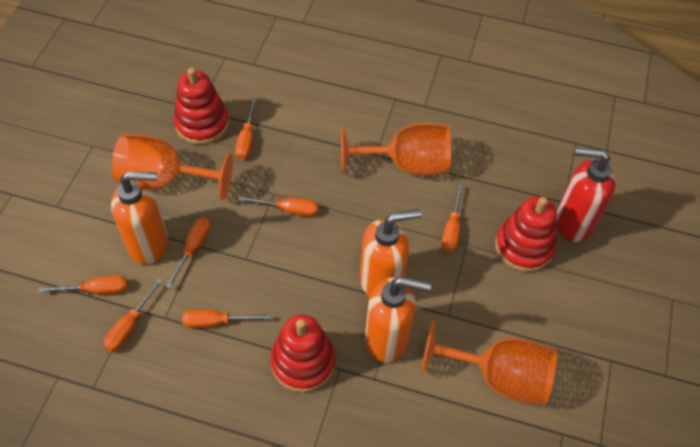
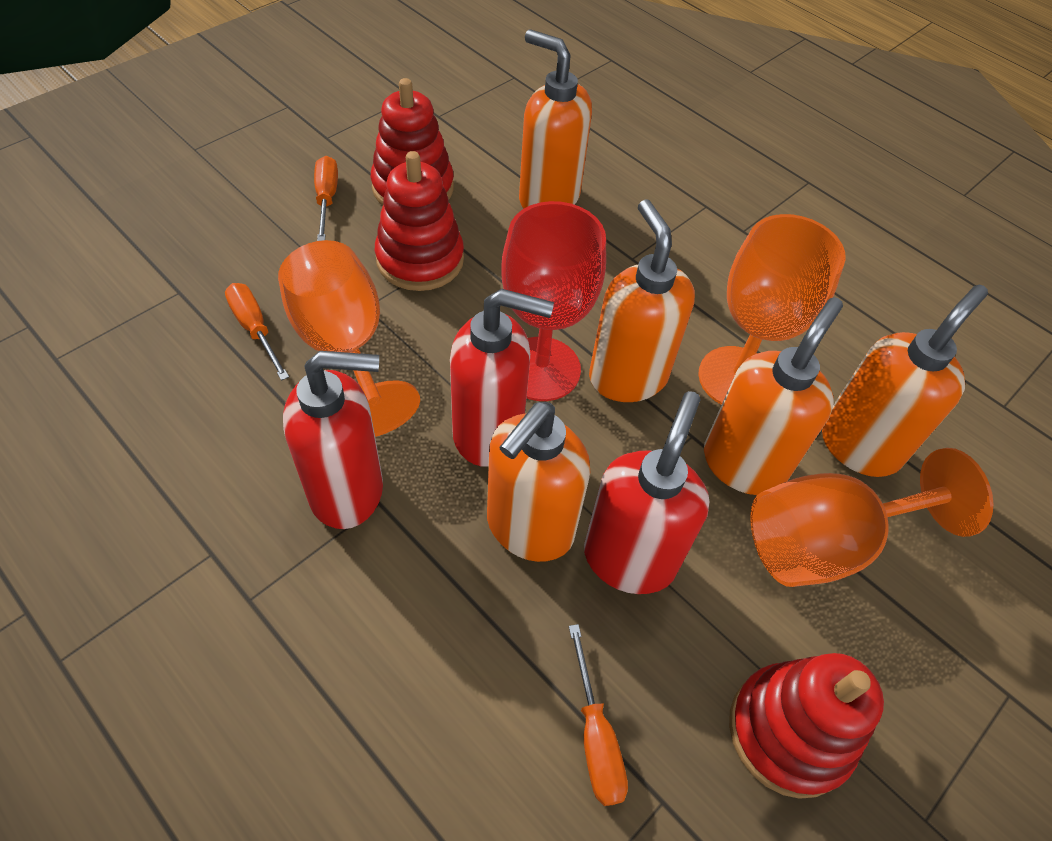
orange screwdriver: 7 -> 3
orange soap dispenser: 3 -> 5
red goblet: 0 -> 1
red soap dispenser: 1 -> 3

